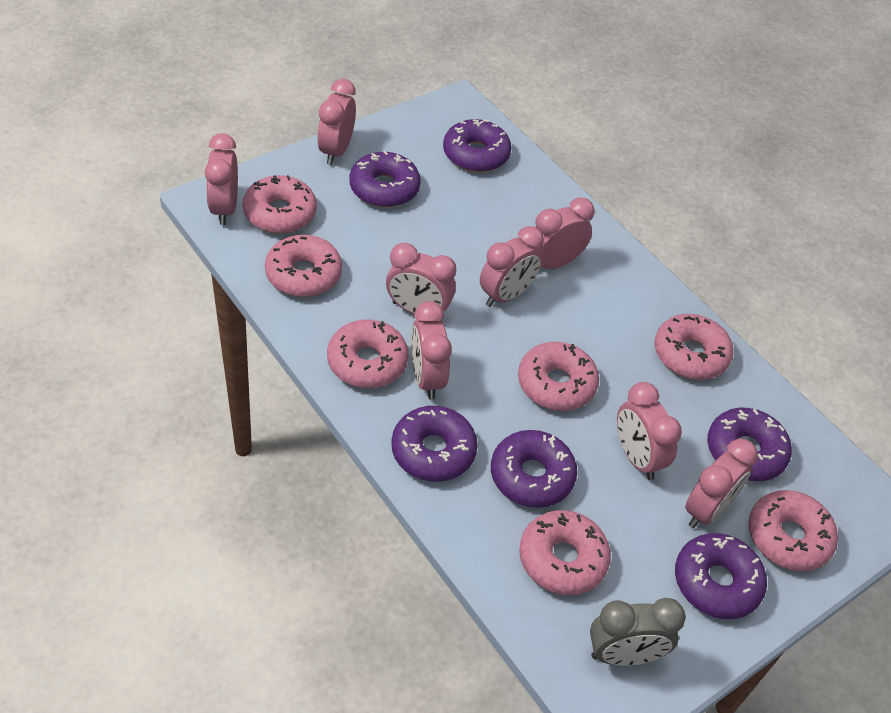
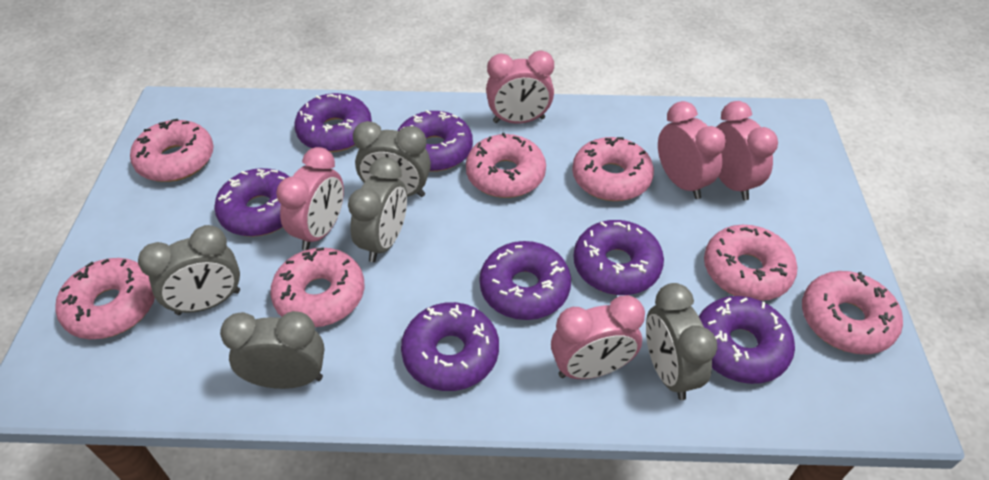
grey clock: 1 -> 5
pink clock: 8 -> 5
purple donut: 6 -> 7

